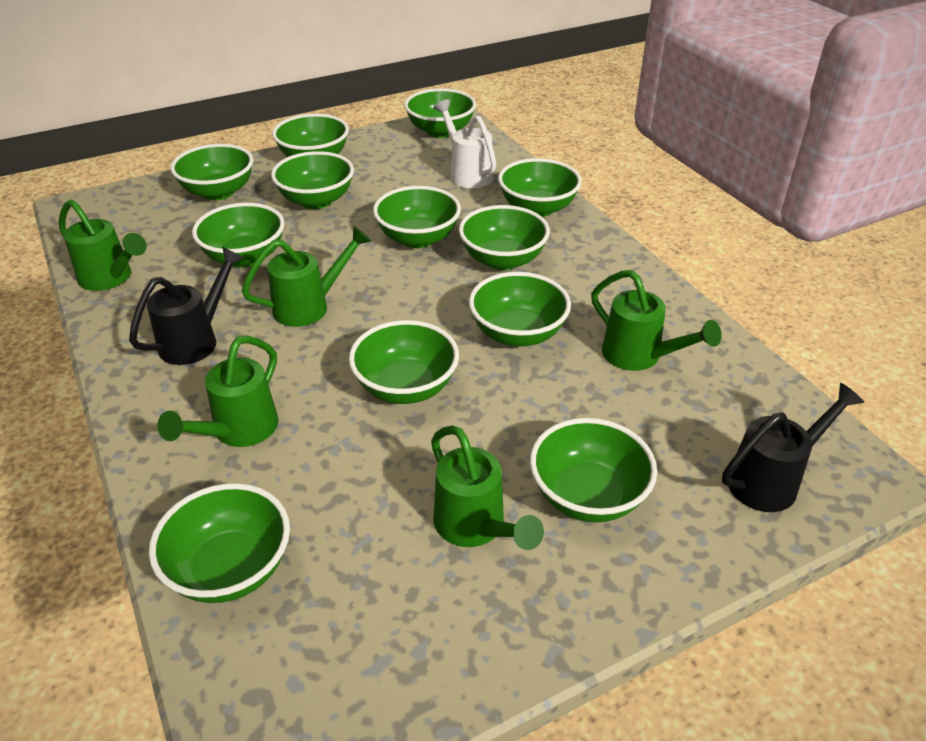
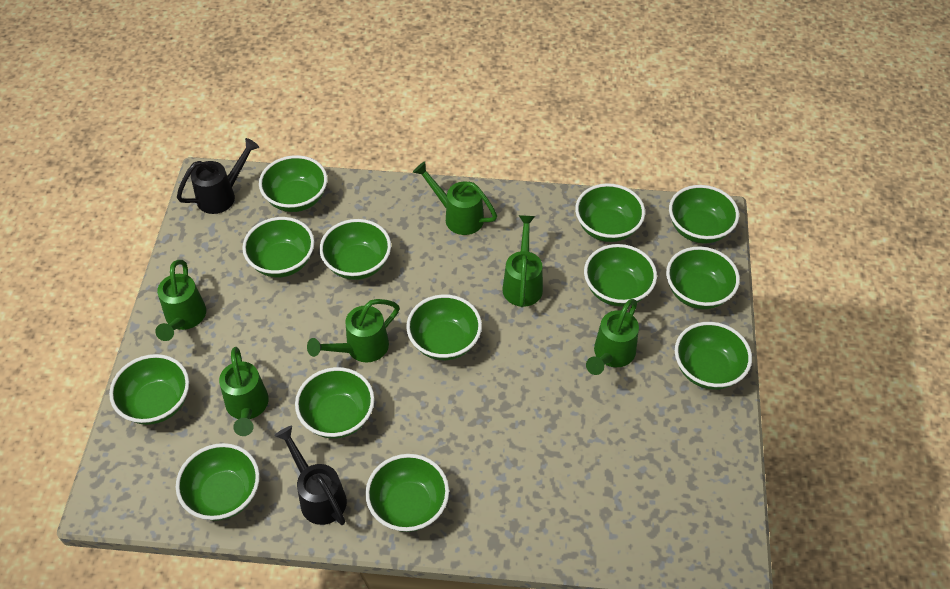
green bowl: 12 -> 13
green watering can: 5 -> 6
white watering can: 1 -> 0

